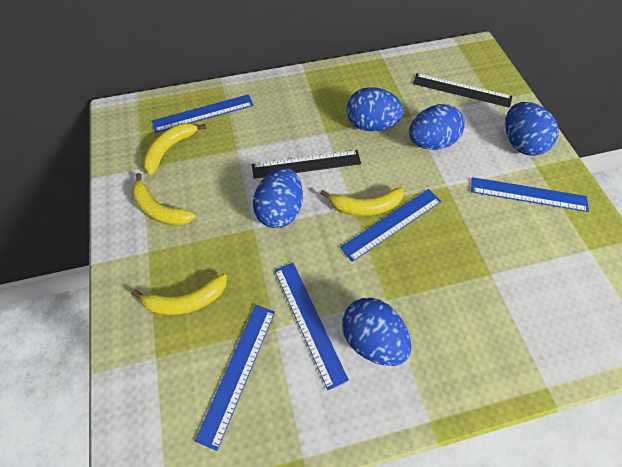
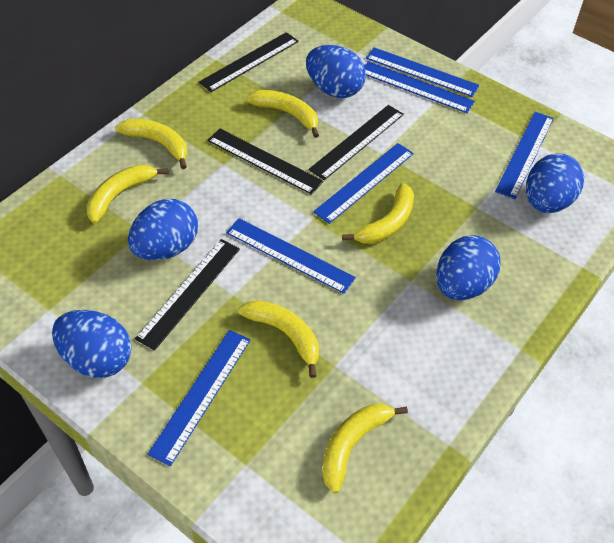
black ruler: 2 -> 4
blue ruler: 5 -> 6
yellow banana: 4 -> 6

